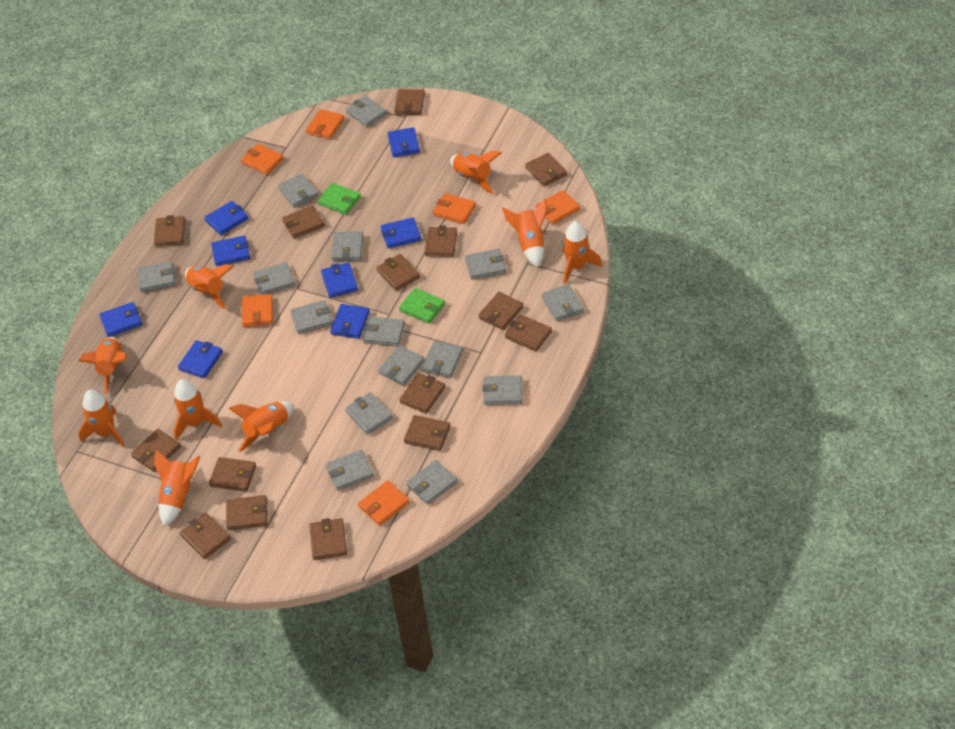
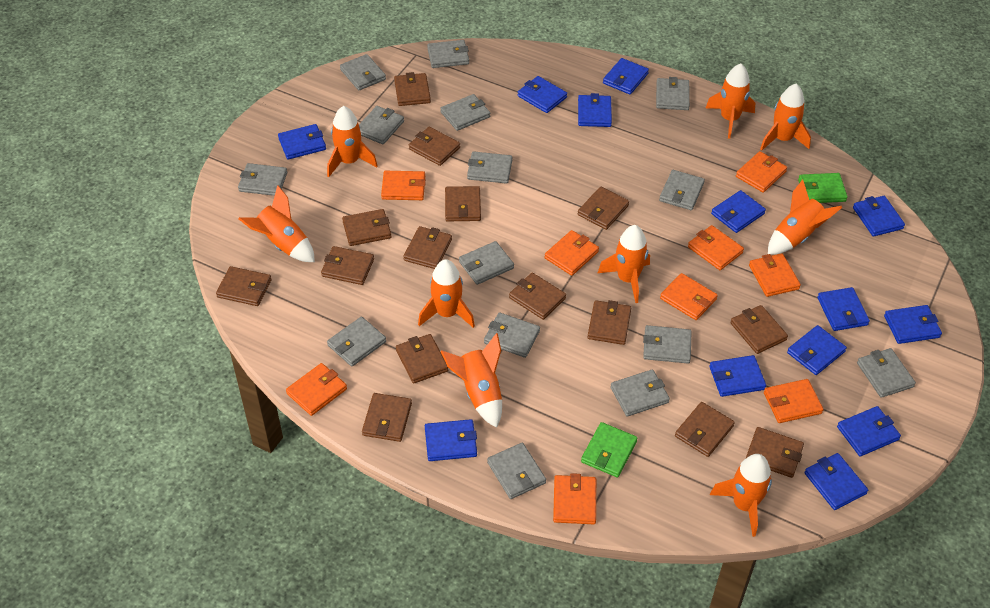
blue wallet: 8 -> 13
orange wallet: 6 -> 9

